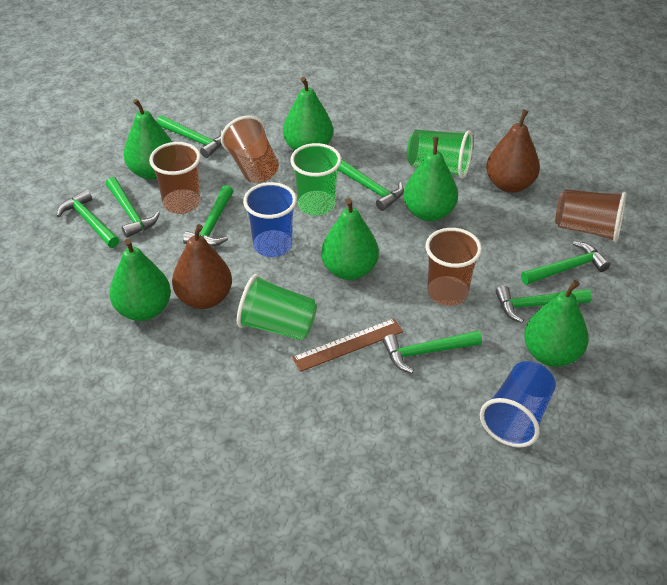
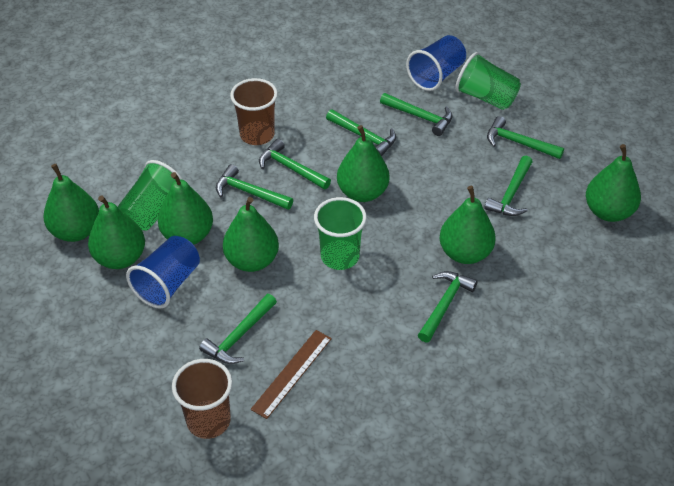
brown cup: 4 -> 2
brown pear: 2 -> 0
green pear: 6 -> 7

